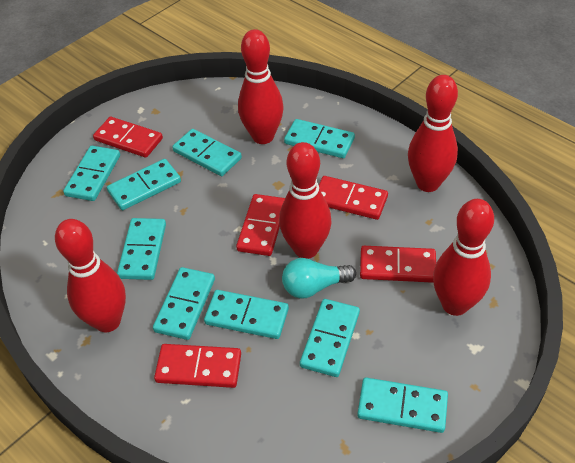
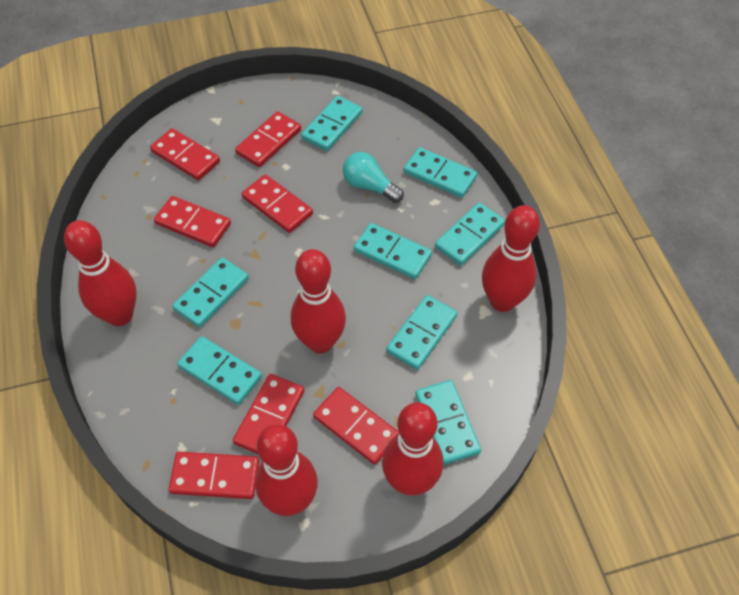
red domino: 5 -> 7
turquoise domino: 9 -> 8

